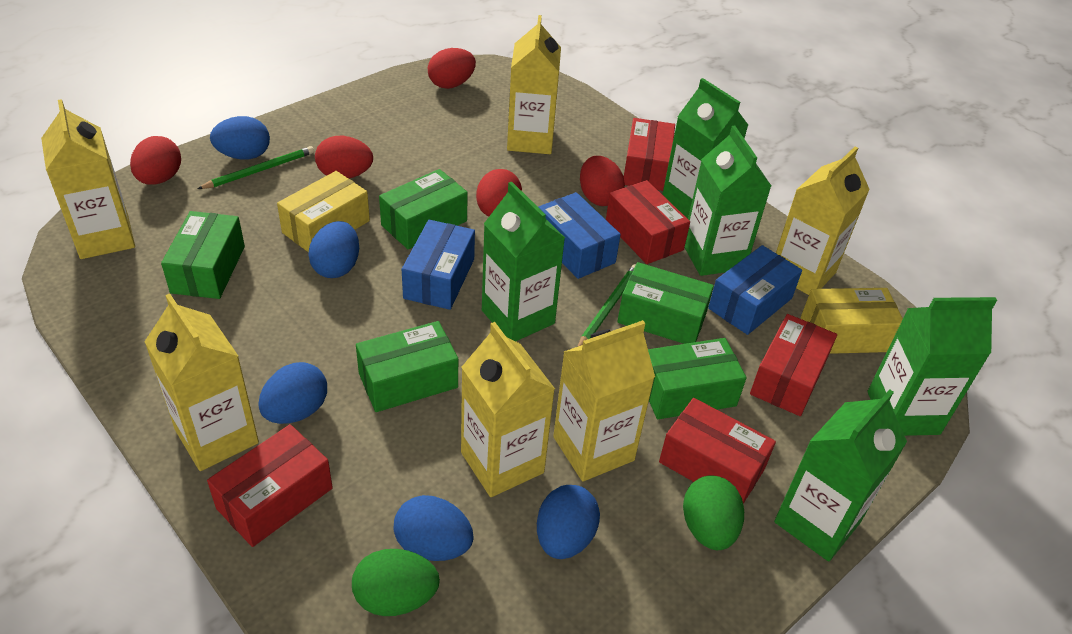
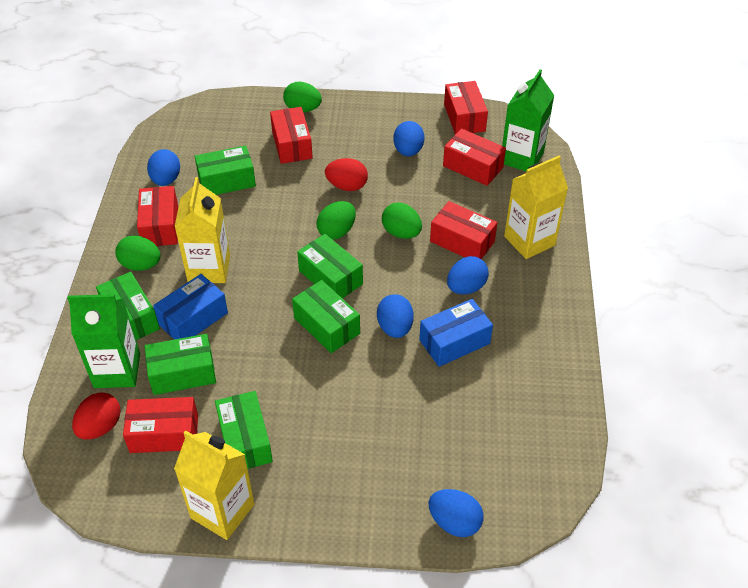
blue box: 3 -> 2
green box: 5 -> 6
green carton: 5 -> 2
green egg: 2 -> 4
green pencil: 2 -> 0
red box: 5 -> 6
red egg: 5 -> 2
yellow box: 2 -> 0
yellow carton: 6 -> 3

